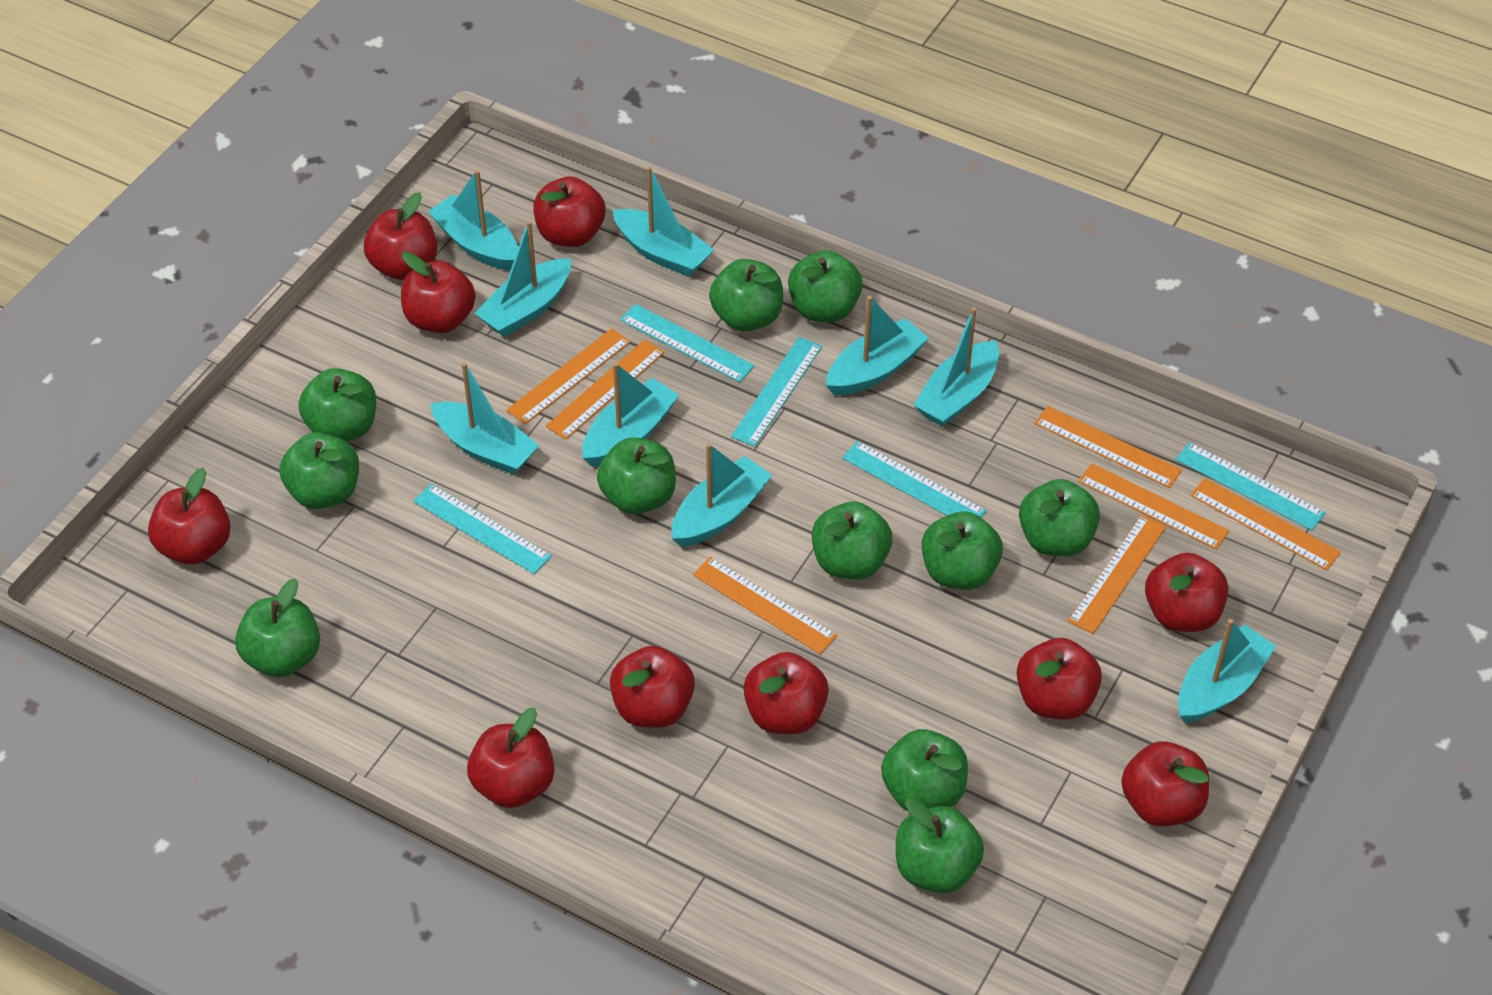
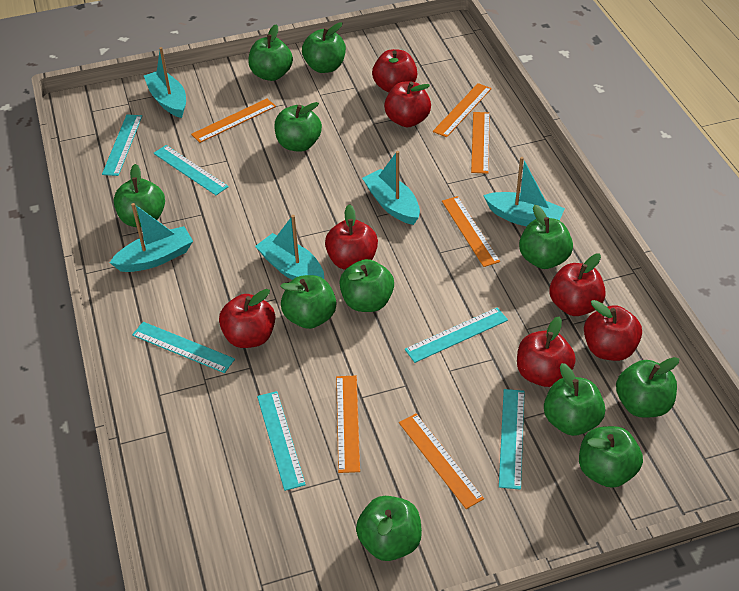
orange ruler: 7 -> 6
red apple: 10 -> 7
turquoise boat: 9 -> 5
turquoise ruler: 5 -> 6

